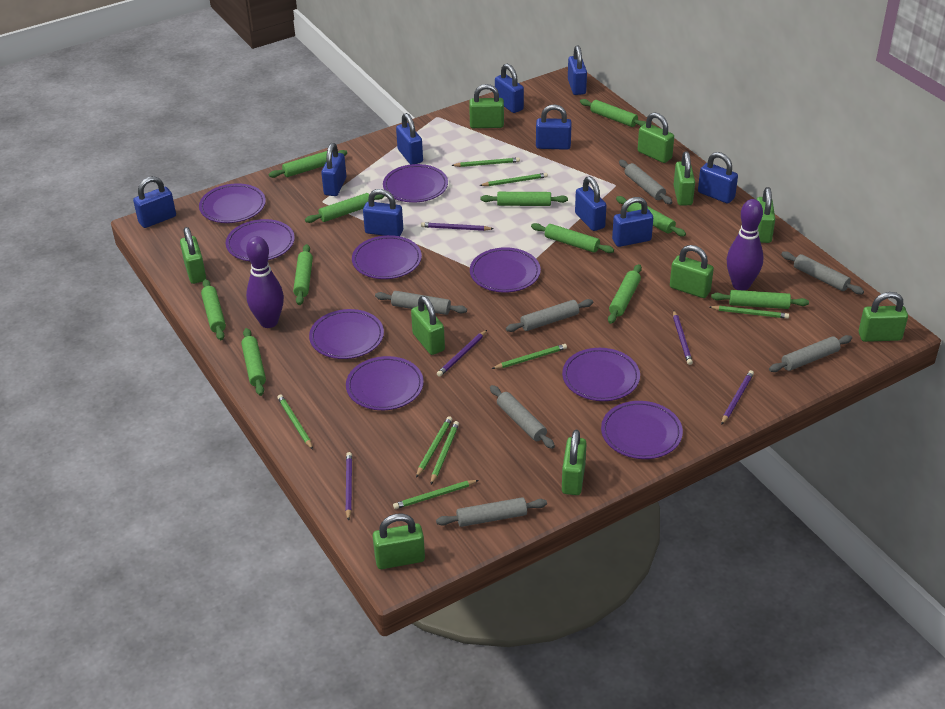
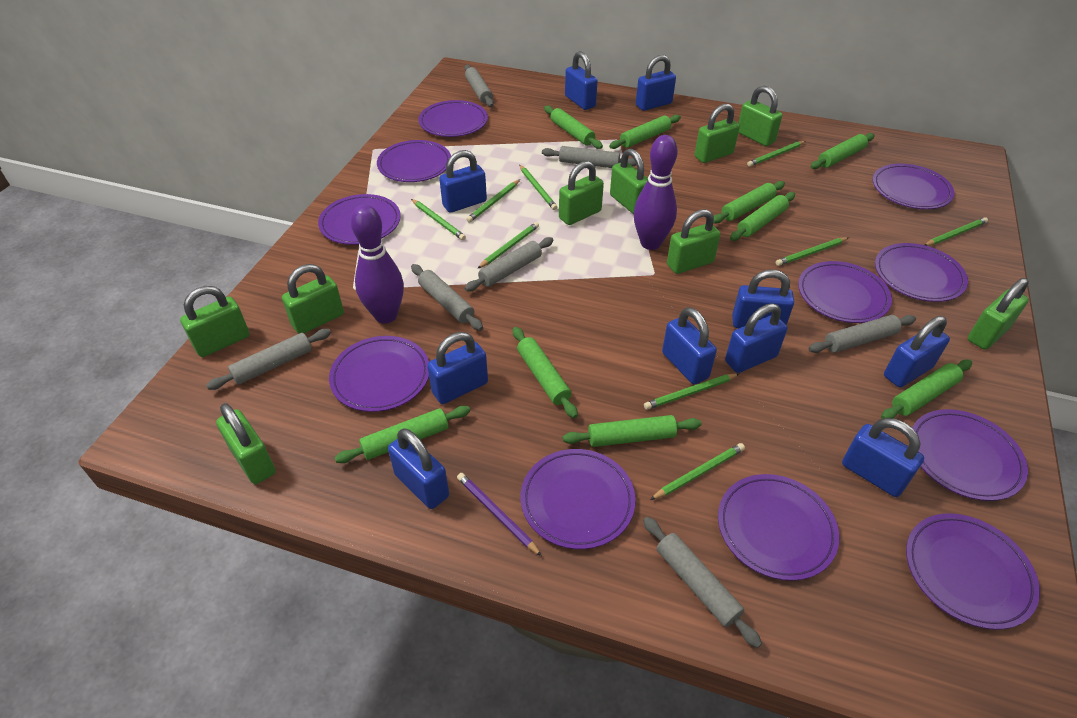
green padlock: 10 -> 9
green pencil: 8 -> 9
green rolling pin: 11 -> 9
purple pencil: 5 -> 1
purple plate: 9 -> 11

